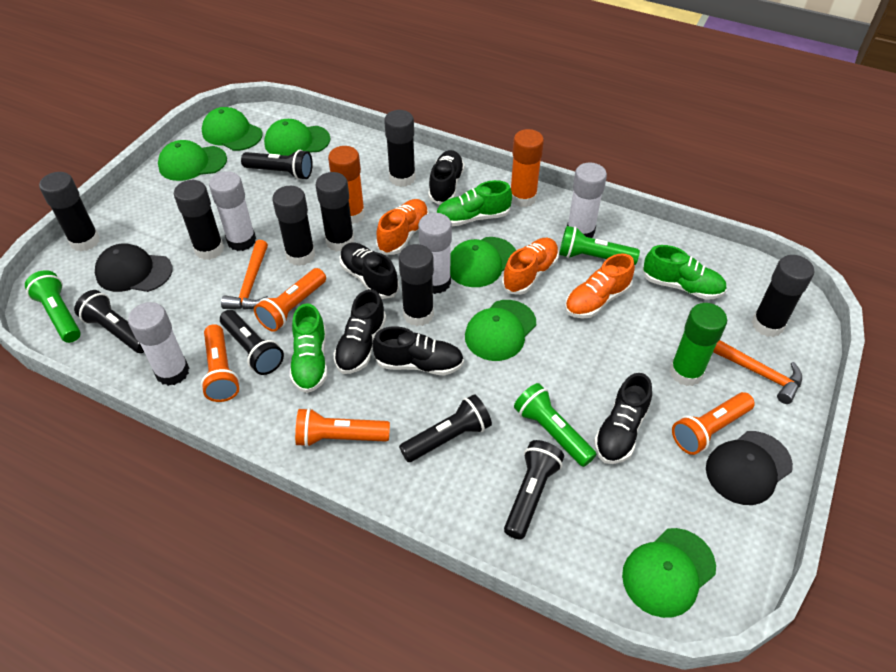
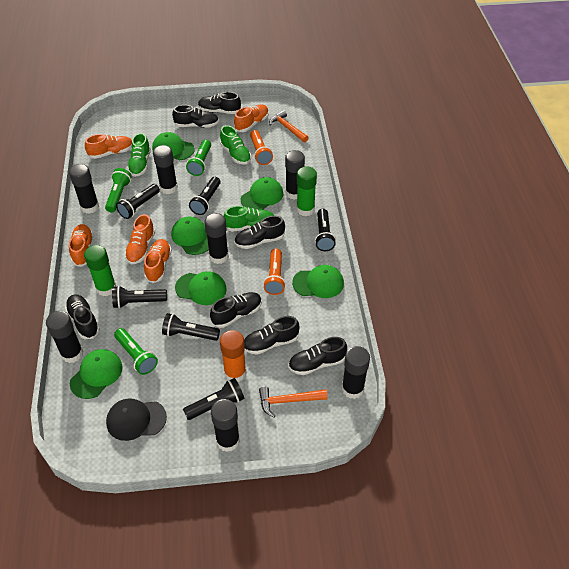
black cap: 2 -> 1
black flashlight: 5 -> 6
black shoe: 5 -> 7
green glue stick: 1 -> 2
orange flashlight: 4 -> 2
orange glue stick: 2 -> 1
orange shoe: 3 -> 5
white glue stick: 4 -> 0

